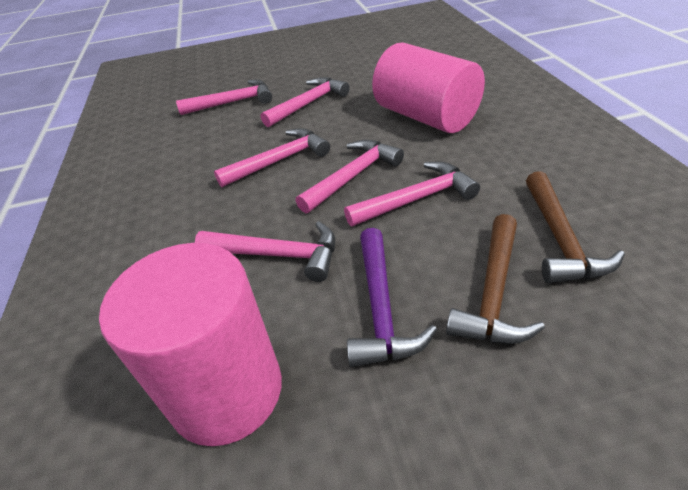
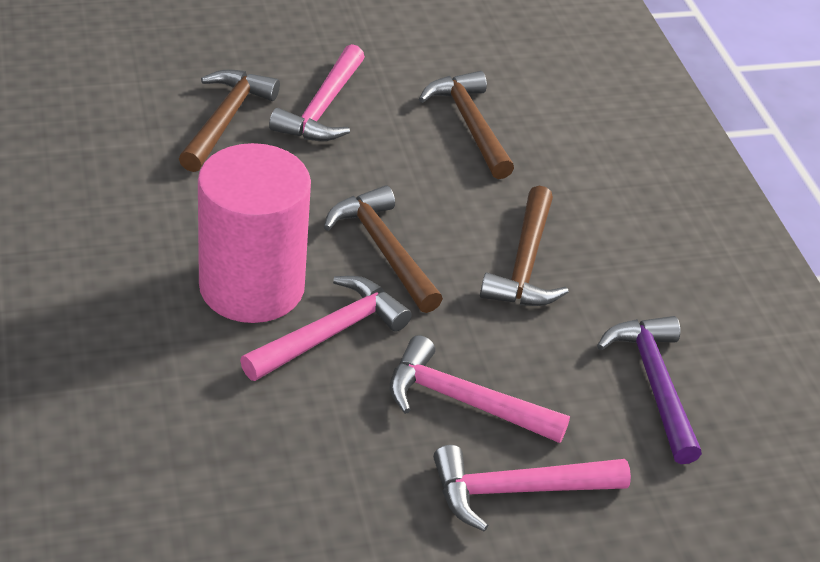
brown hammer: 2 -> 4
pink cylinder: 2 -> 1
pink hammer: 6 -> 4

